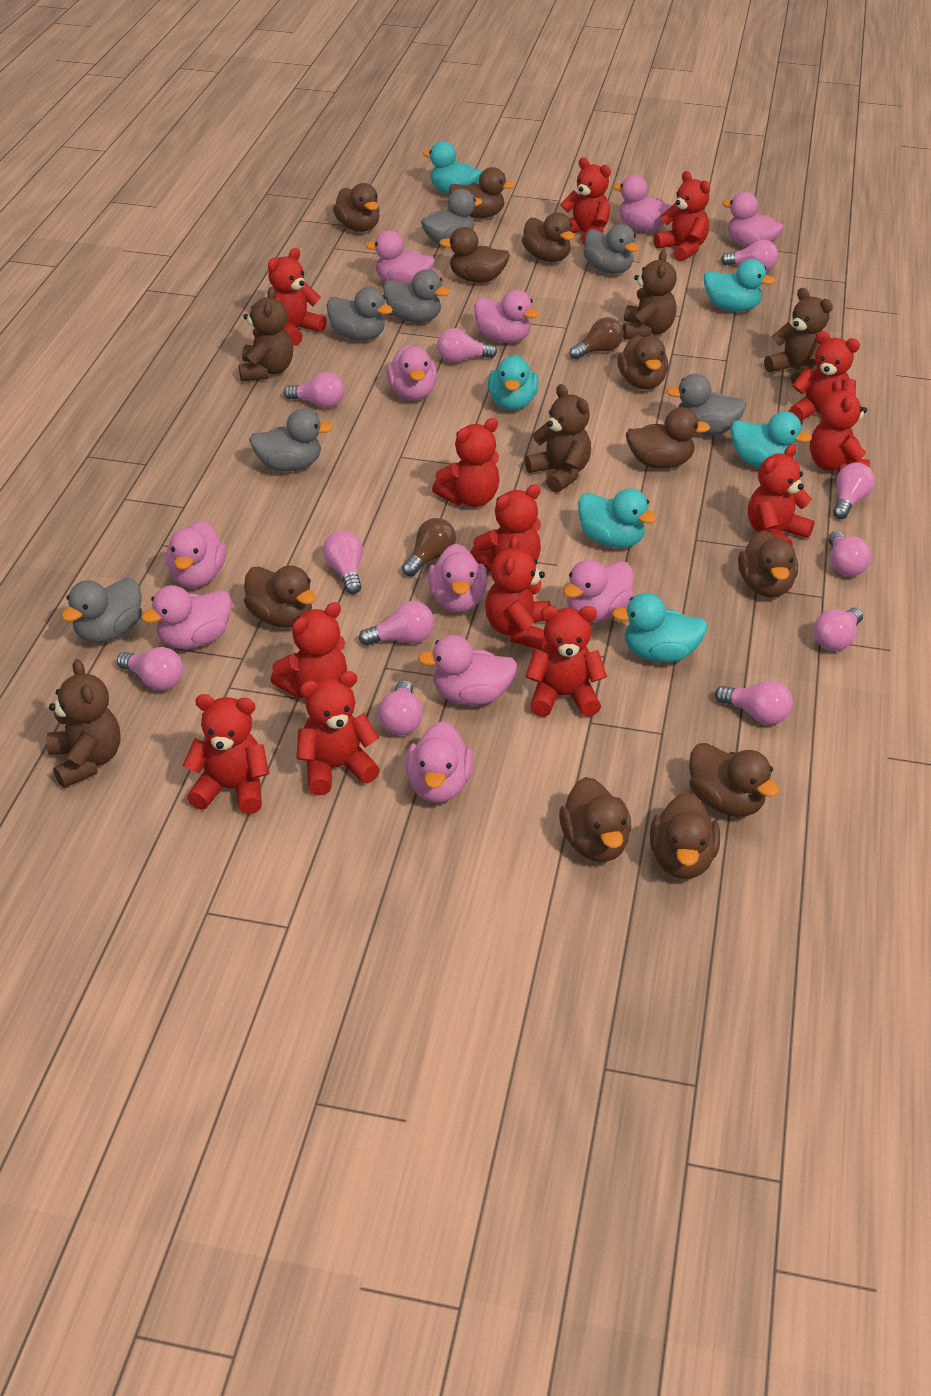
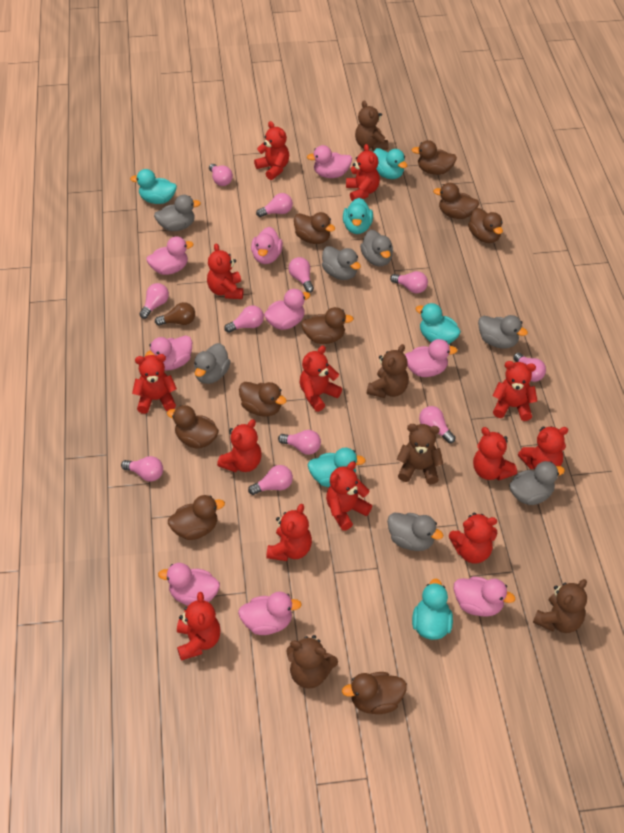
brown duck: 11 -> 9
brown light bulb: 2 -> 1
pink duck: 11 -> 9

